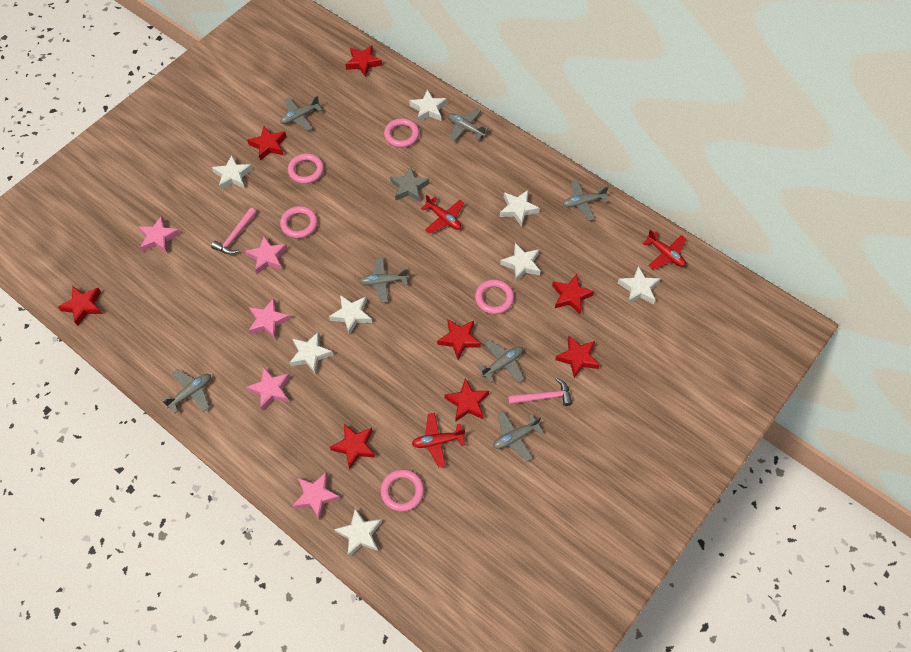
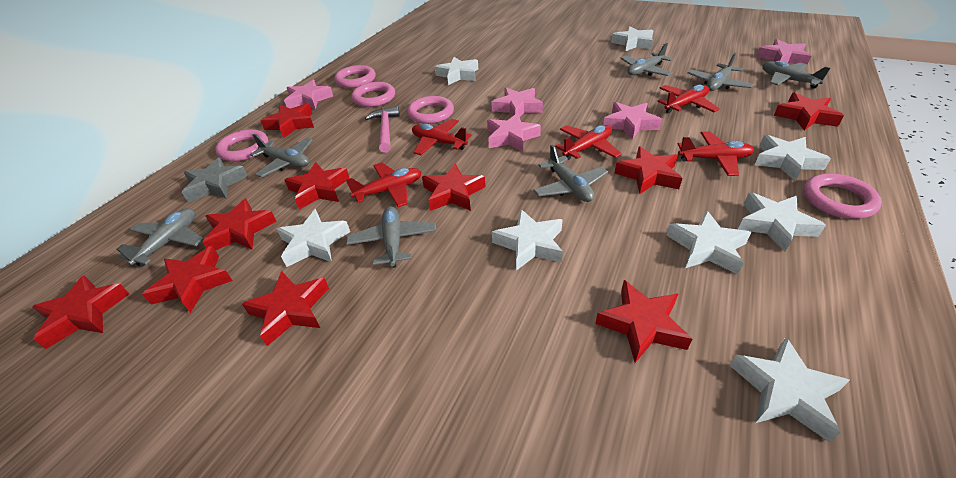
pink hammer: 2 -> 1
red plane: 3 -> 5
red star: 8 -> 10

